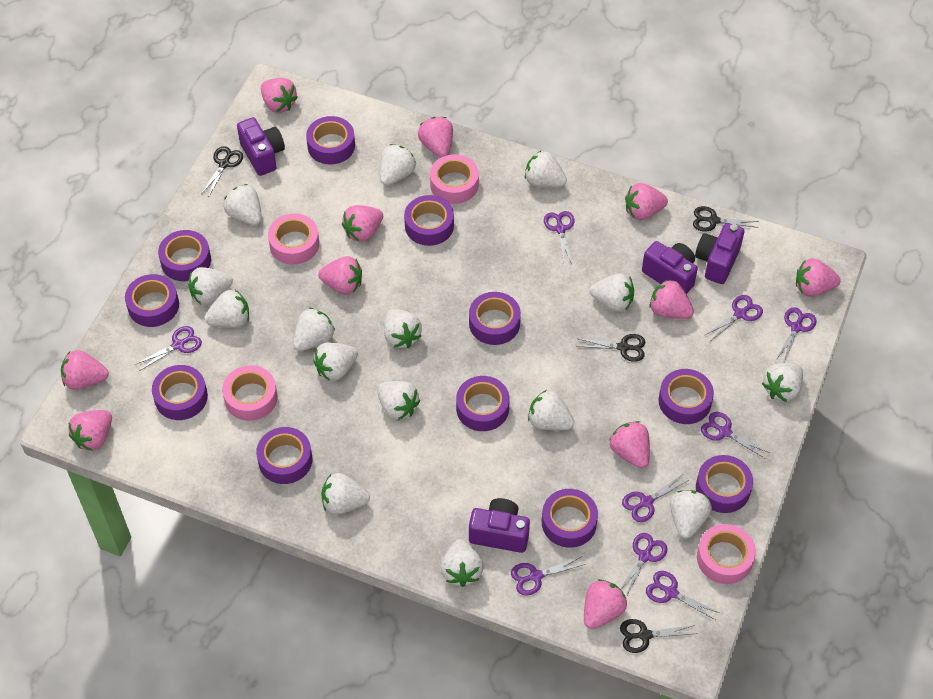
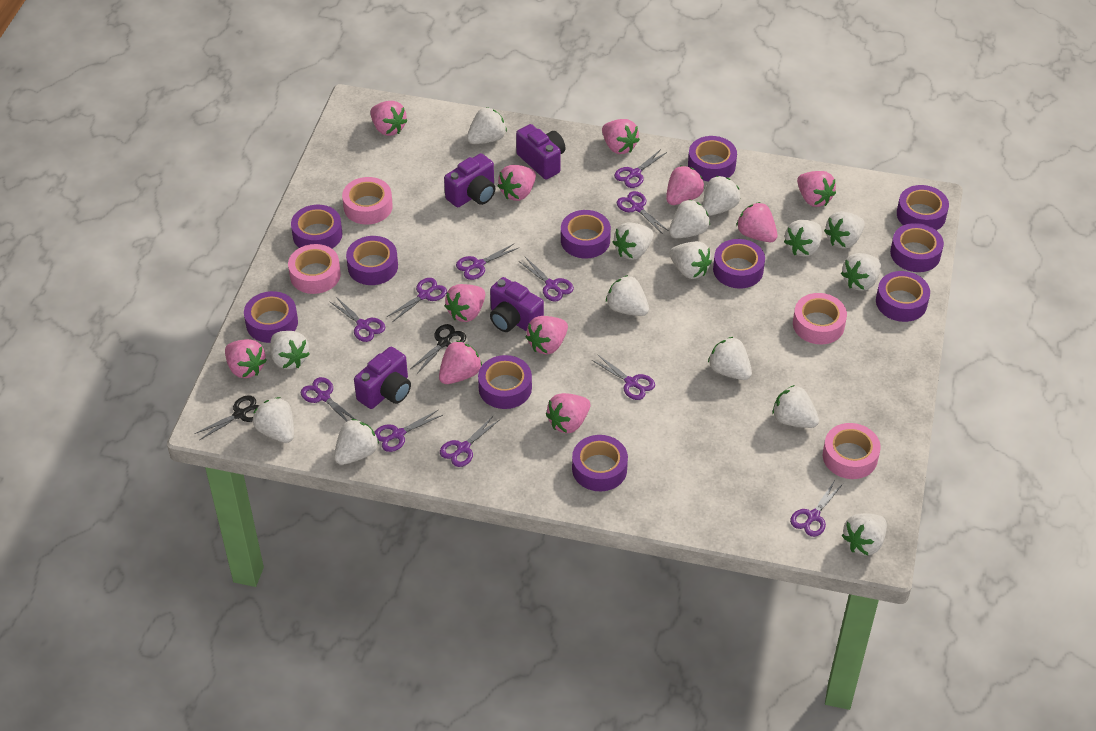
black scissors: 4 -> 2
purple scissors: 9 -> 11

